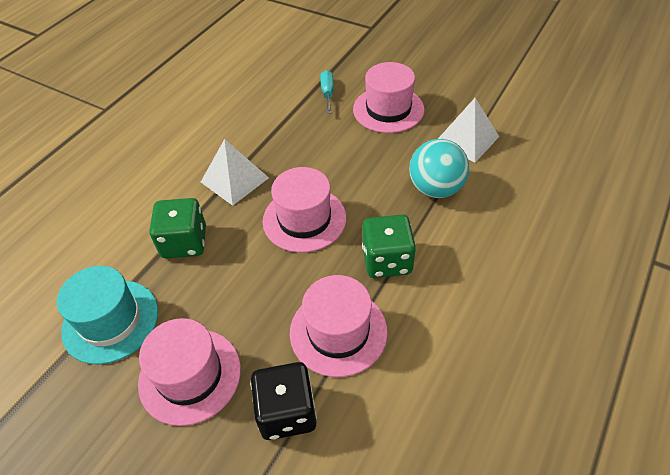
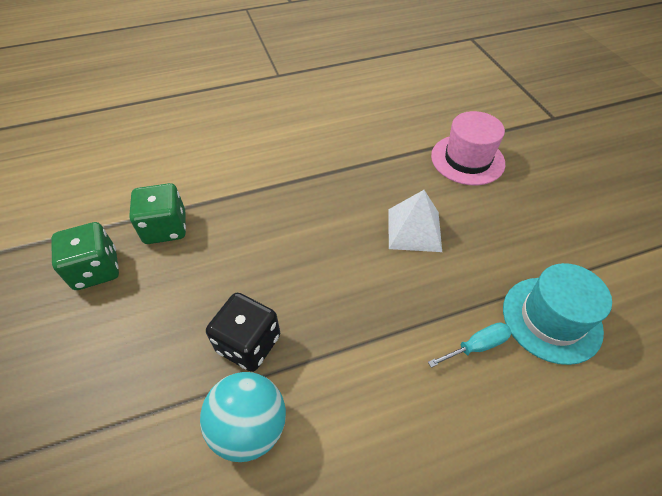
pink hat: 4 -> 1
white pyramid: 2 -> 1

